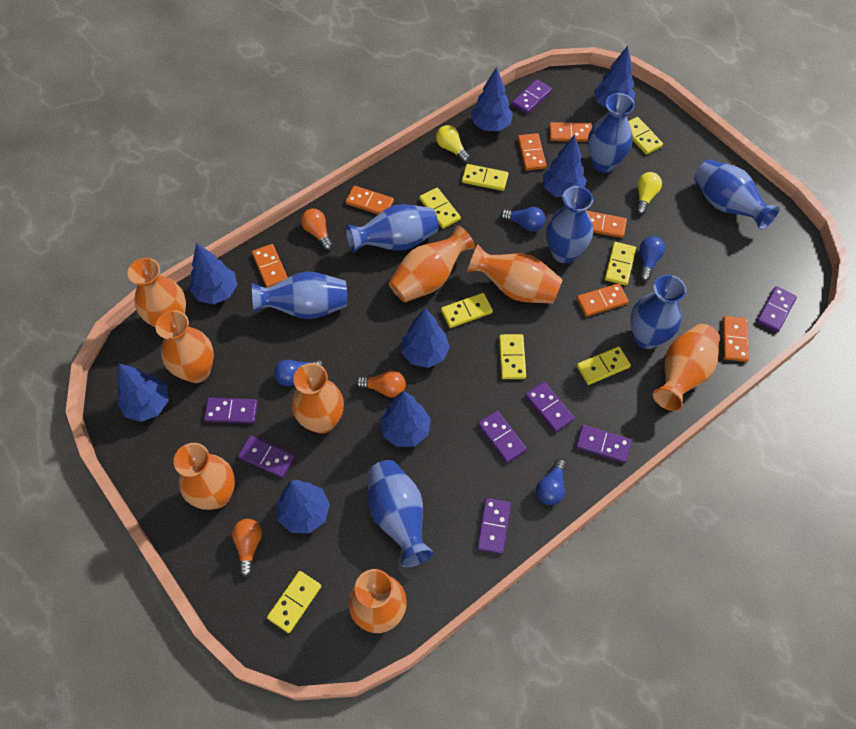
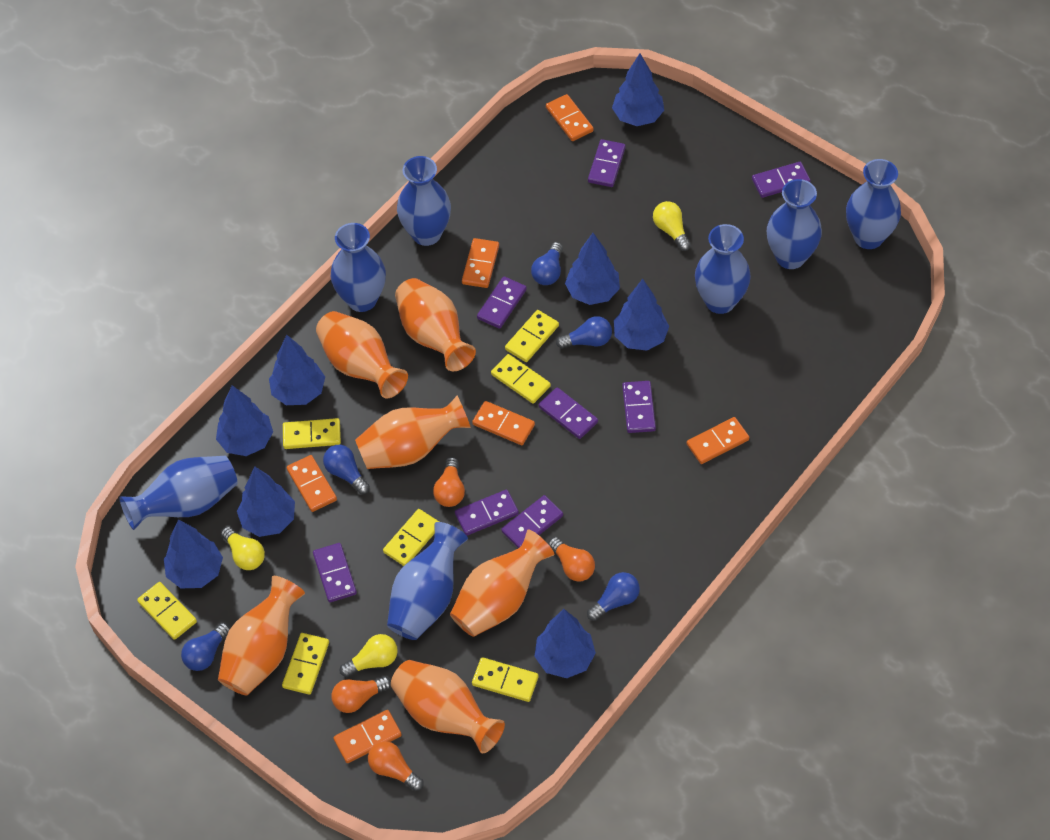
blue light bulb: 4 -> 5
orange domino: 7 -> 6
orange light bulb: 3 -> 4
orange vase: 8 -> 6
yellow domino: 8 -> 7
yellow light bulb: 2 -> 3

